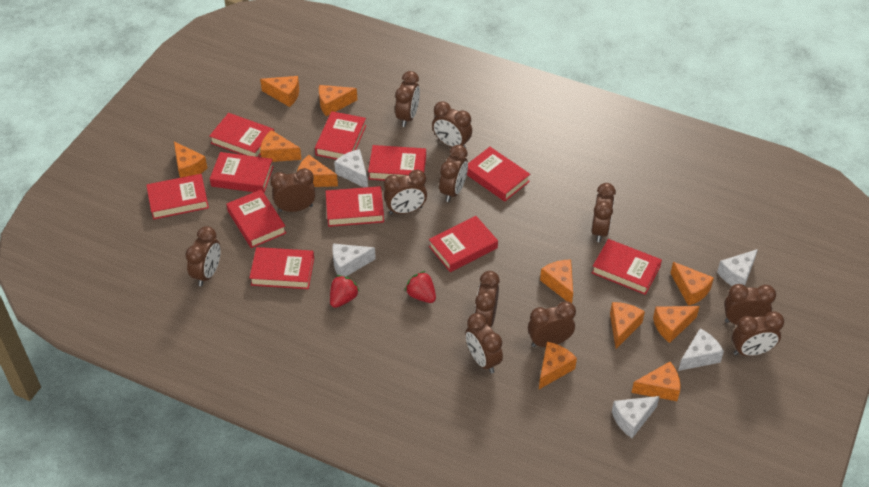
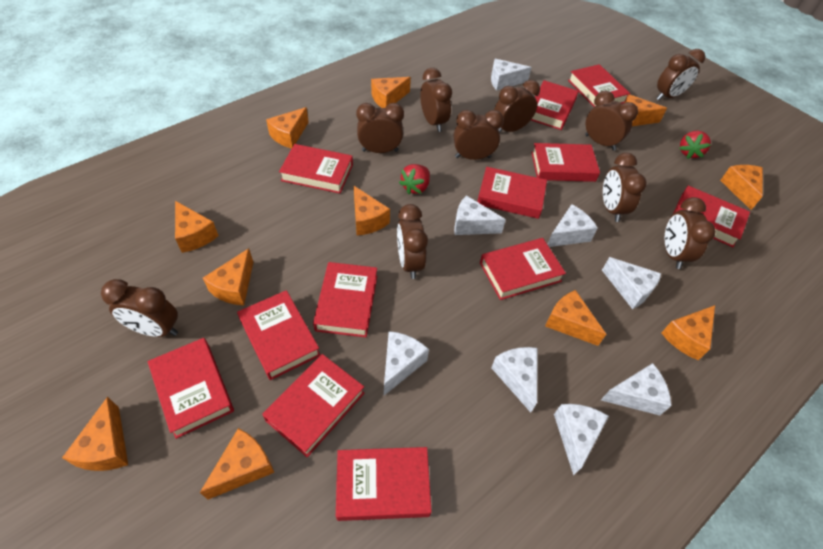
brown clock: 12 -> 10
red book: 11 -> 12
white cheese: 5 -> 8

